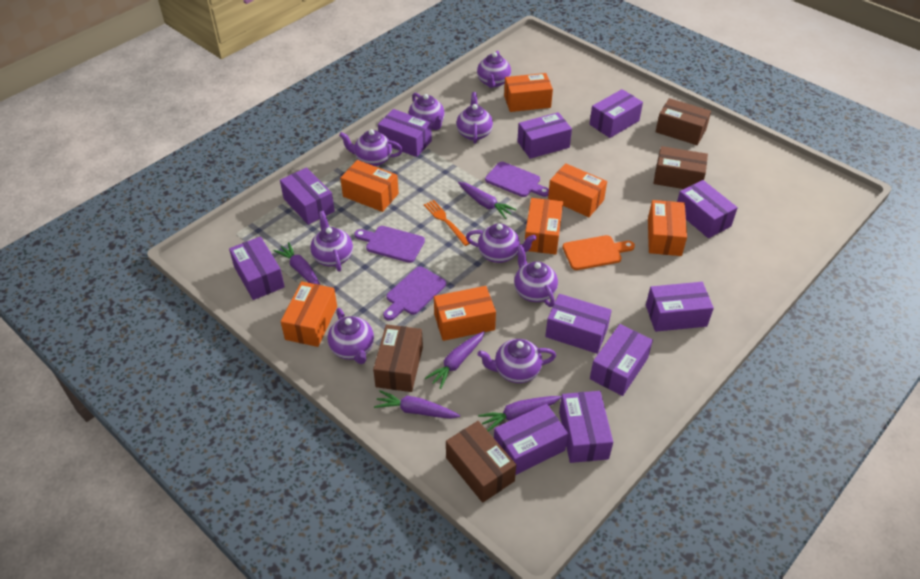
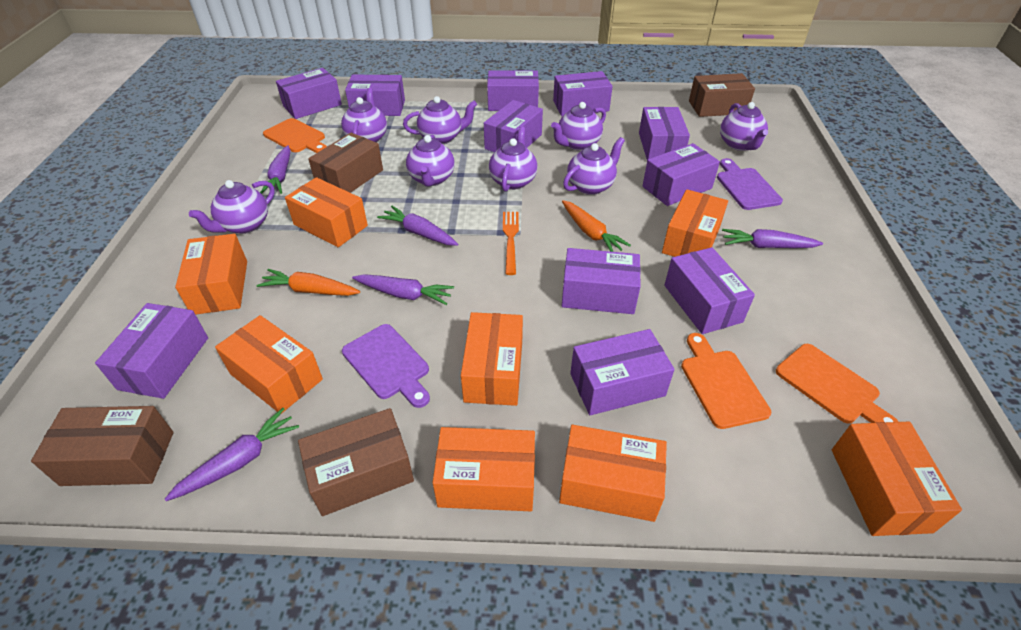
orange box: 7 -> 8
orange carrot: 0 -> 2
orange cutting board: 1 -> 3
purple cutting board: 3 -> 2
purple teapot: 9 -> 8

